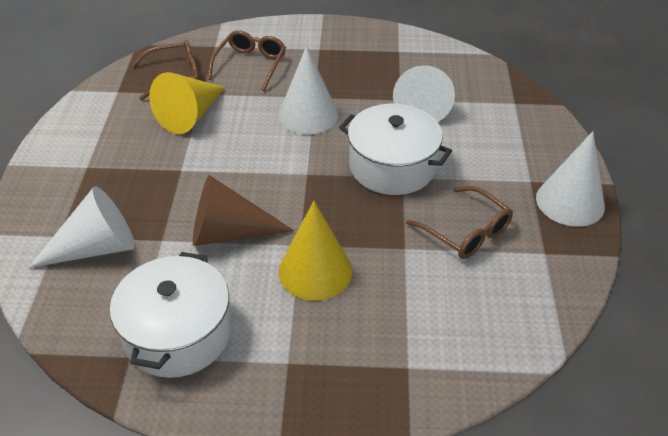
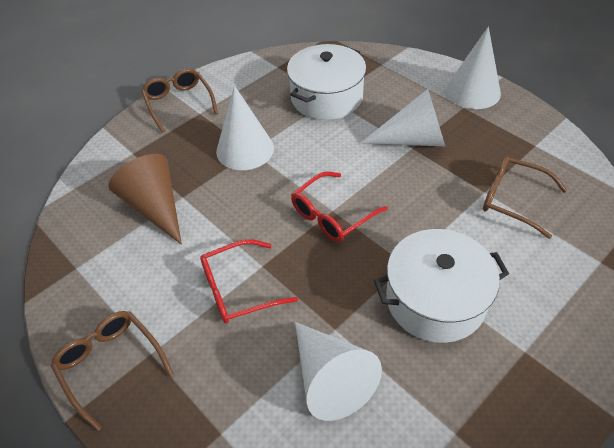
red glasses: 0 -> 2
yellow cone: 2 -> 0

